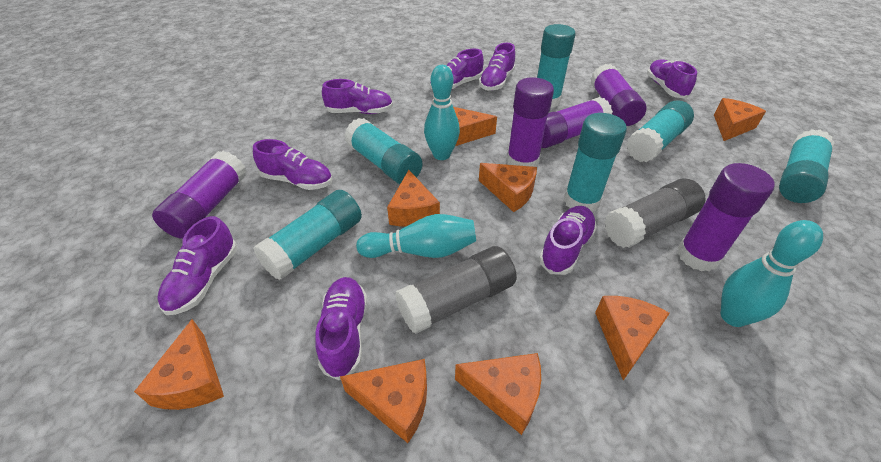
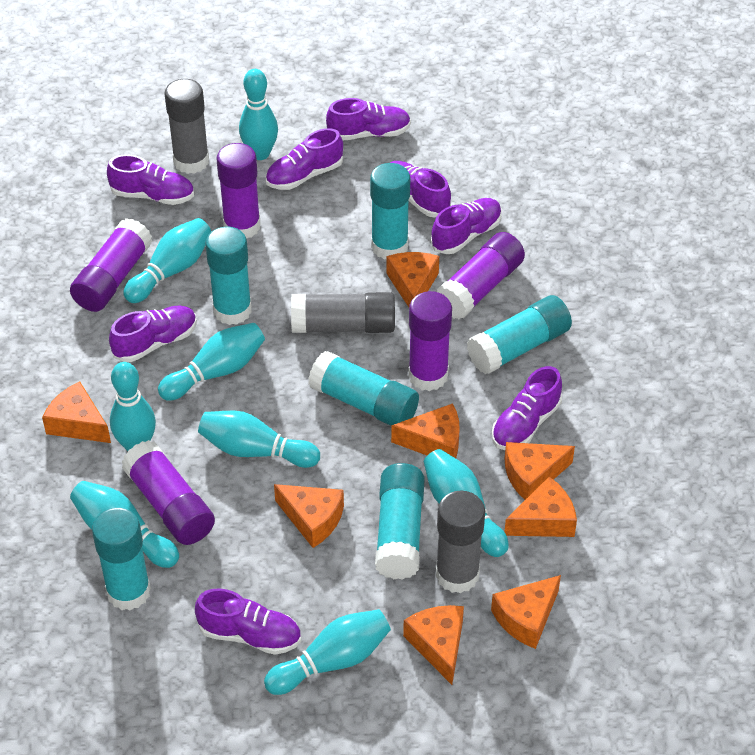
grey glue stick: 2 -> 3
turquoise bowling pin: 3 -> 8

